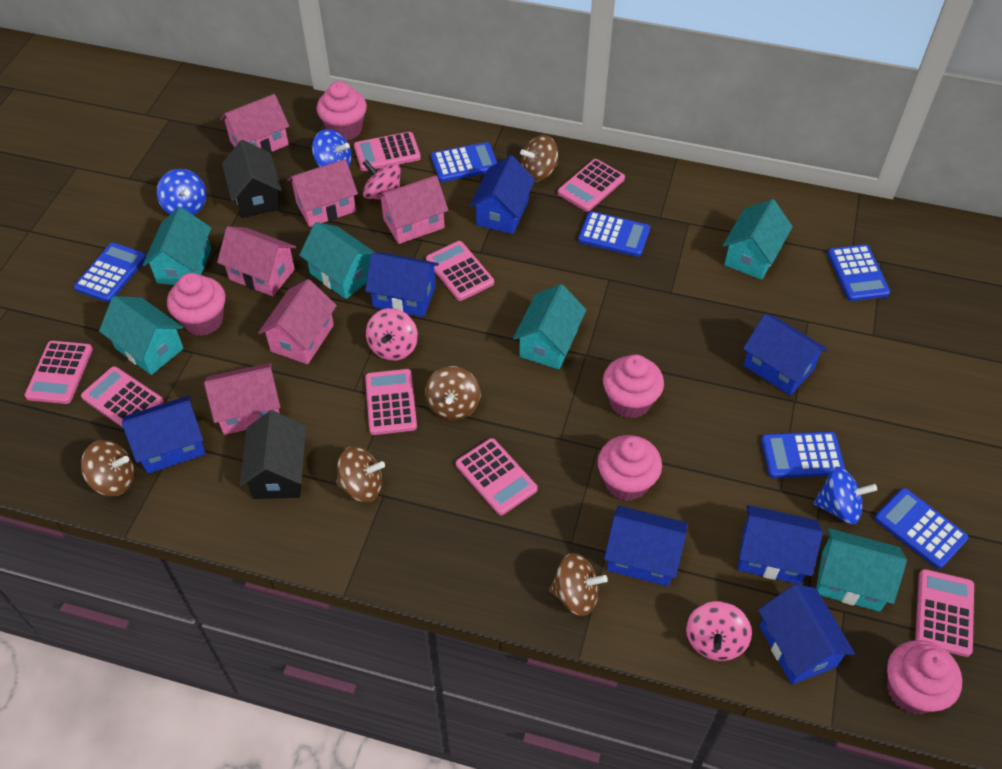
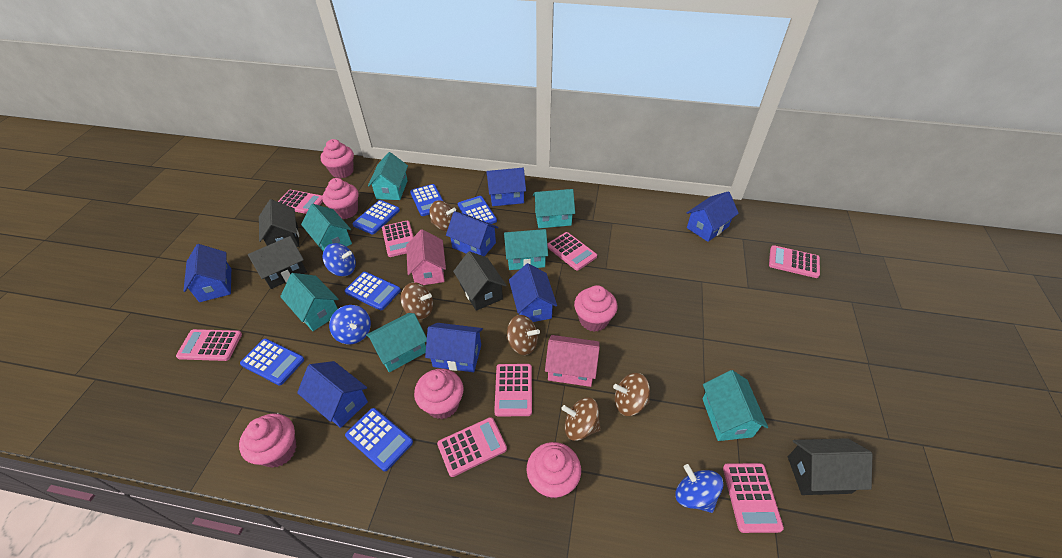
black house: 2 -> 4
pink cupcake: 5 -> 6
pink house: 6 -> 2
pink spinning top: 3 -> 0
turquoise house: 6 -> 7

